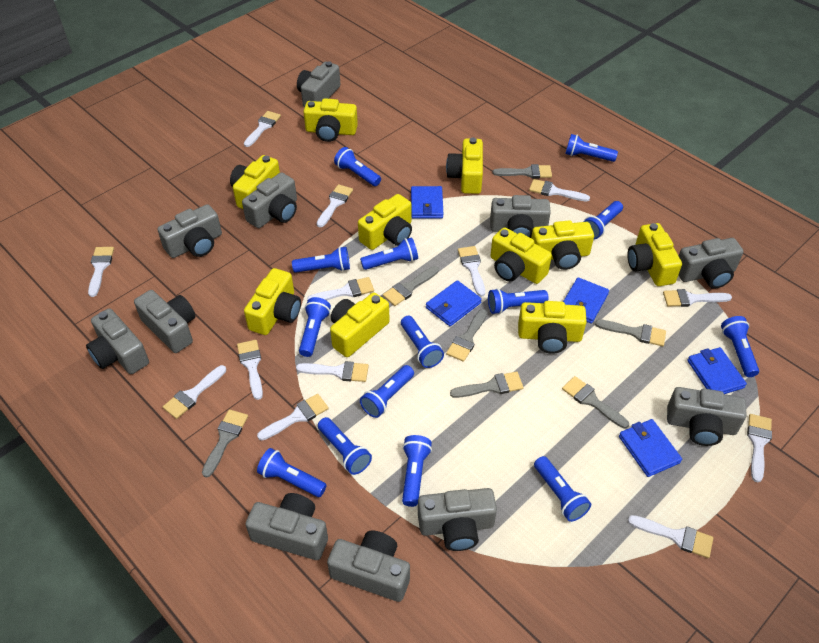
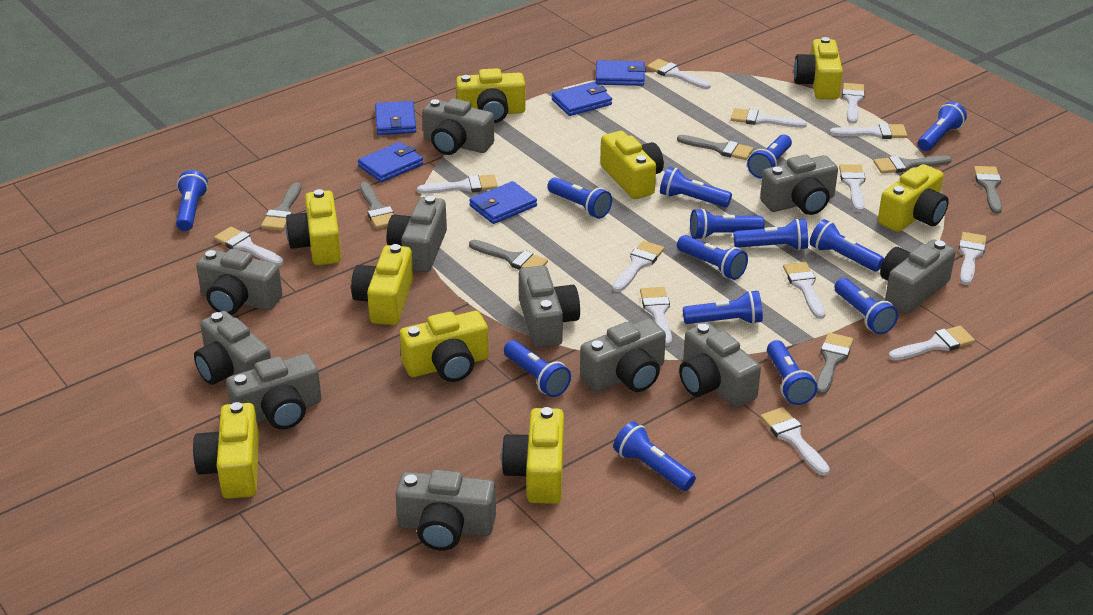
yellow camera: 10 -> 9

